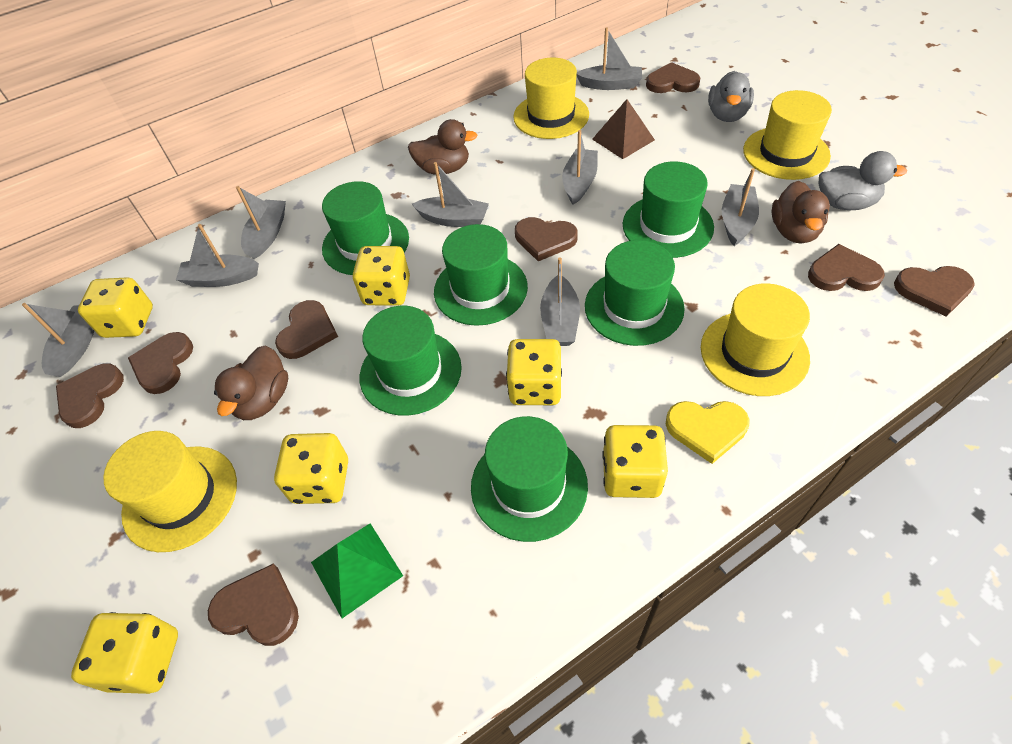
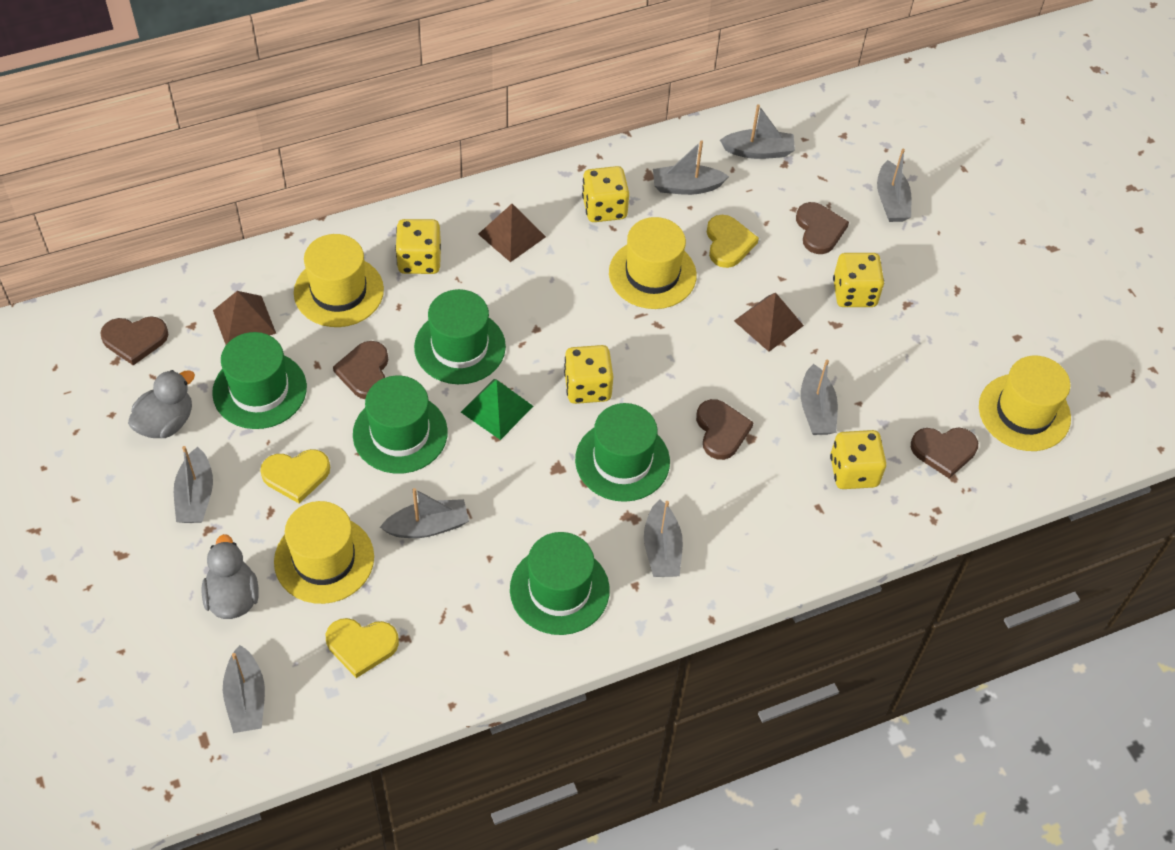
brown duck: 3 -> 0
brown heart: 8 -> 5
brown pyramid: 1 -> 3
green hat: 6 -> 5
yellow dice: 6 -> 5
yellow heart: 1 -> 3

